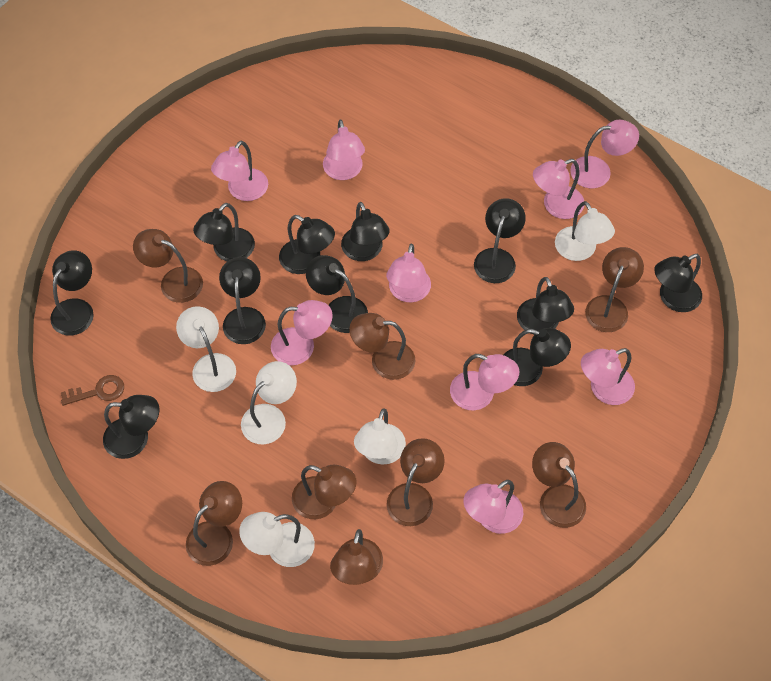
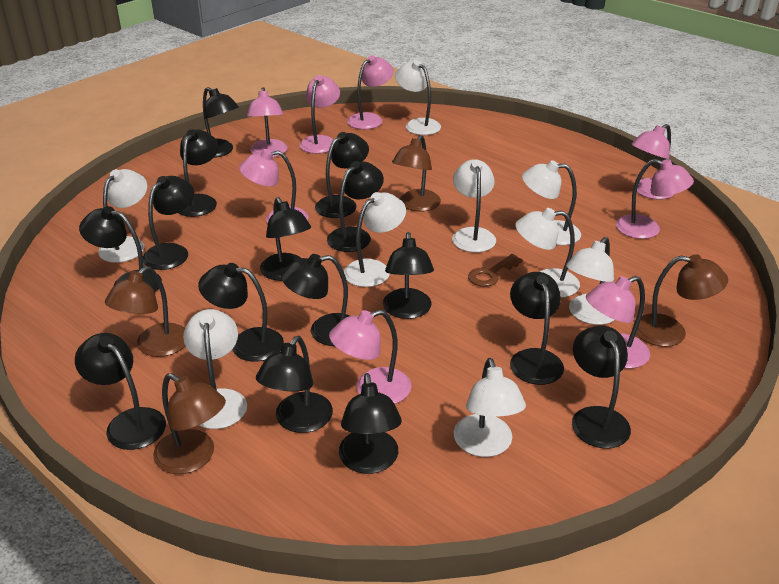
black lamp: 11 -> 15
brown lamp: 8 -> 4
pink lamp: 9 -> 8
white lamp: 5 -> 9

